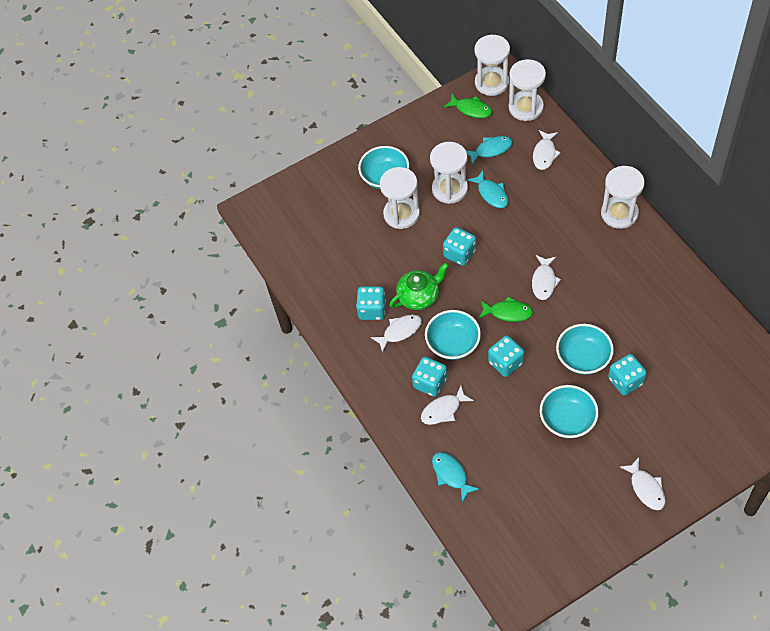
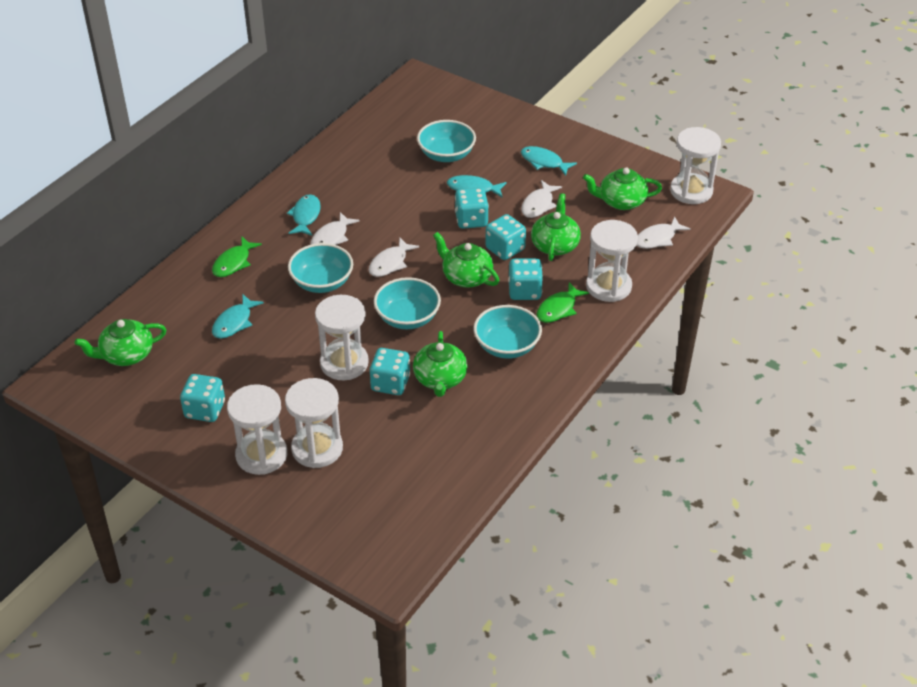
green teapot: 1 -> 5
turquoise fish: 3 -> 4
white fish: 5 -> 4

